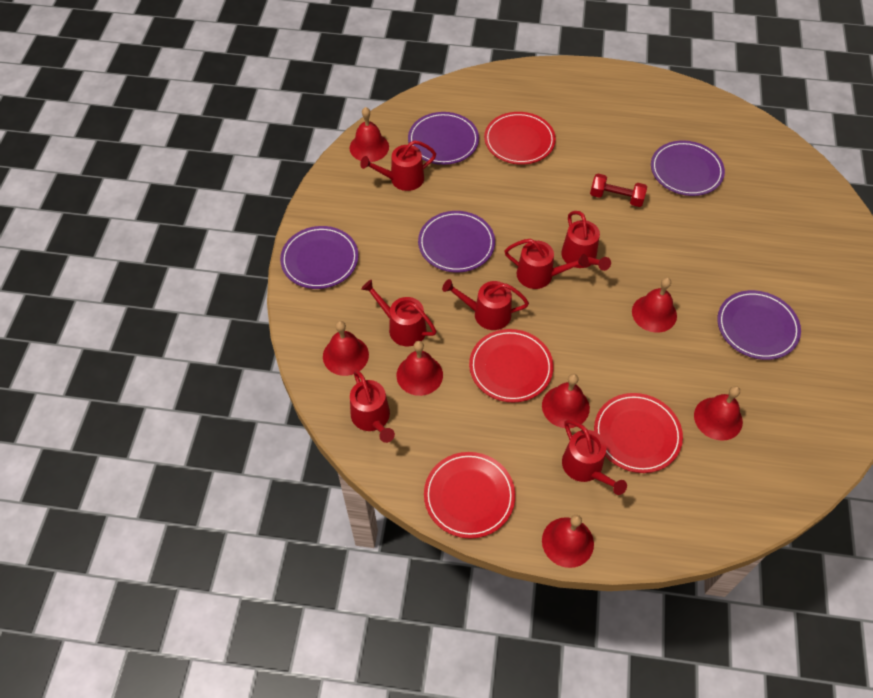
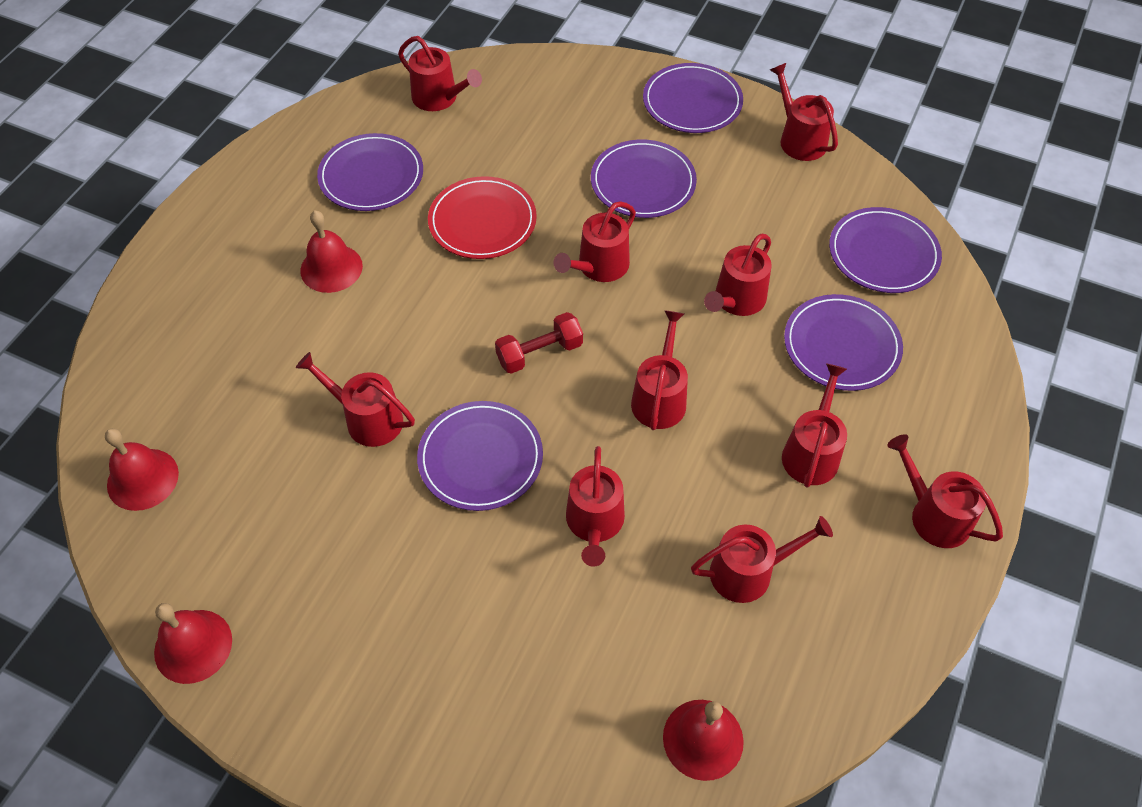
purple plate: 5 -> 6
red bell: 7 -> 4
red plate: 4 -> 1
red watering can: 7 -> 10

